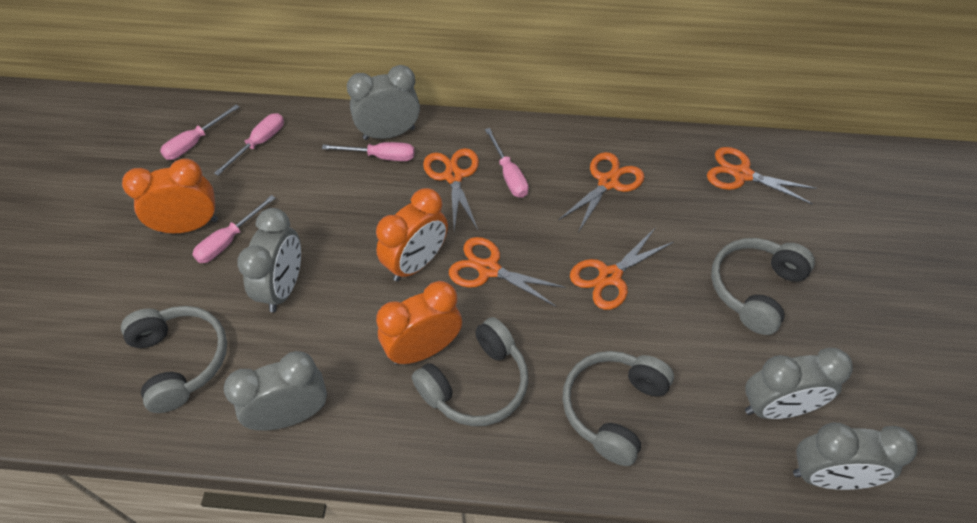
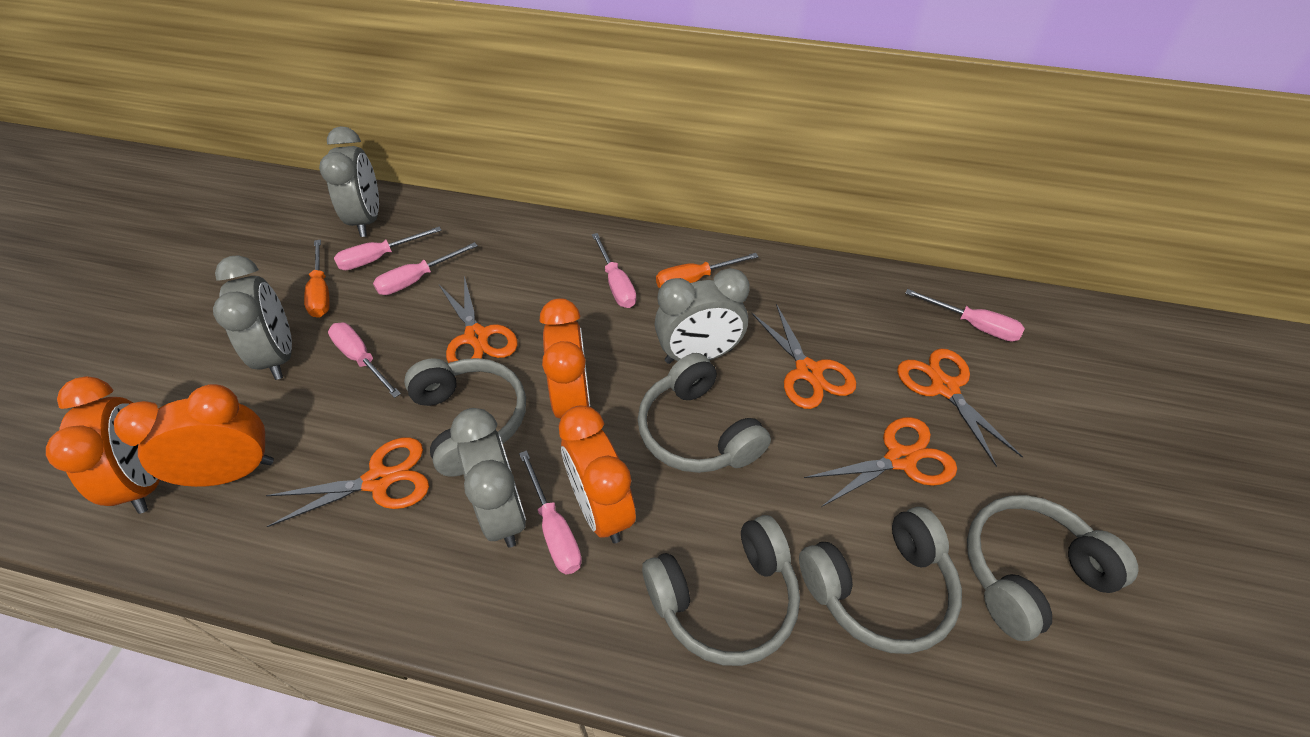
grey clock: 5 -> 4
grey headphones: 4 -> 5
orange clock: 3 -> 4
orange screwdriver: 0 -> 2
pink screwdriver: 5 -> 6

